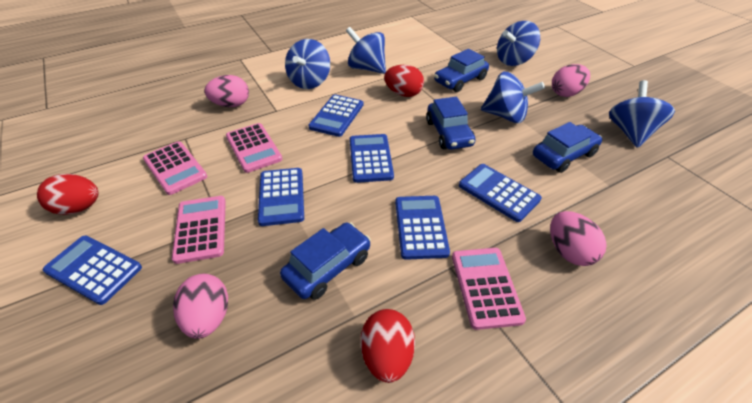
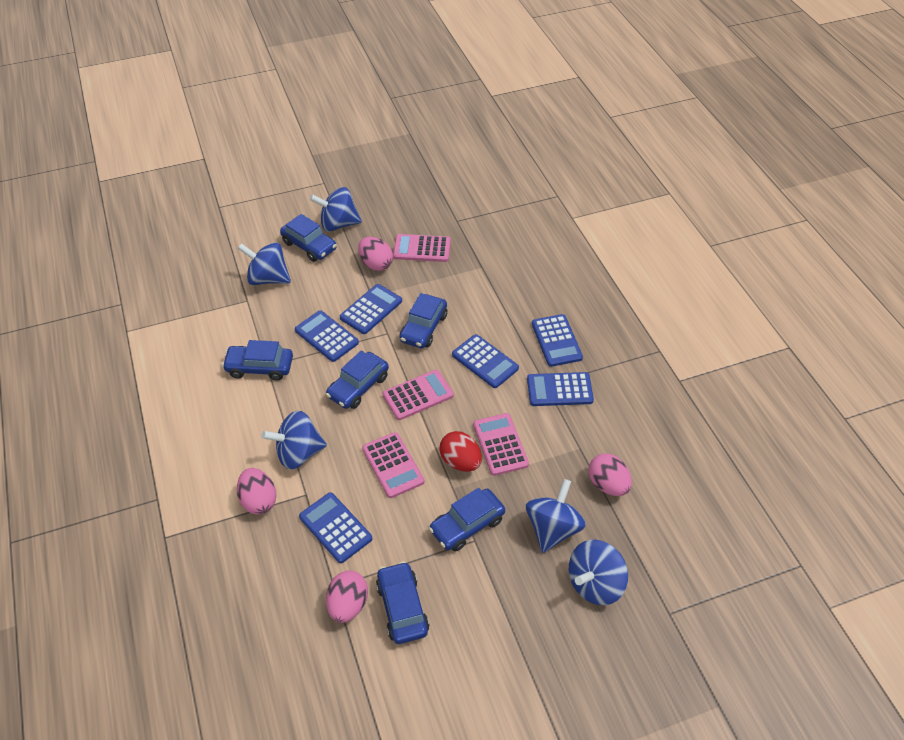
blue car: 4 -> 6
red egg: 3 -> 1

